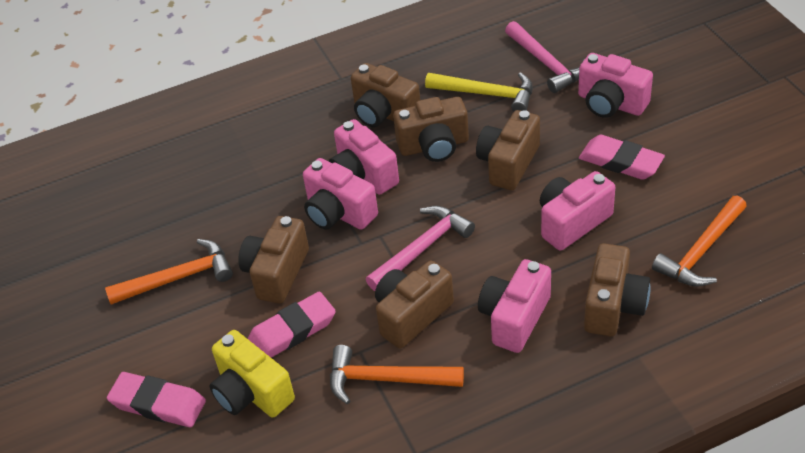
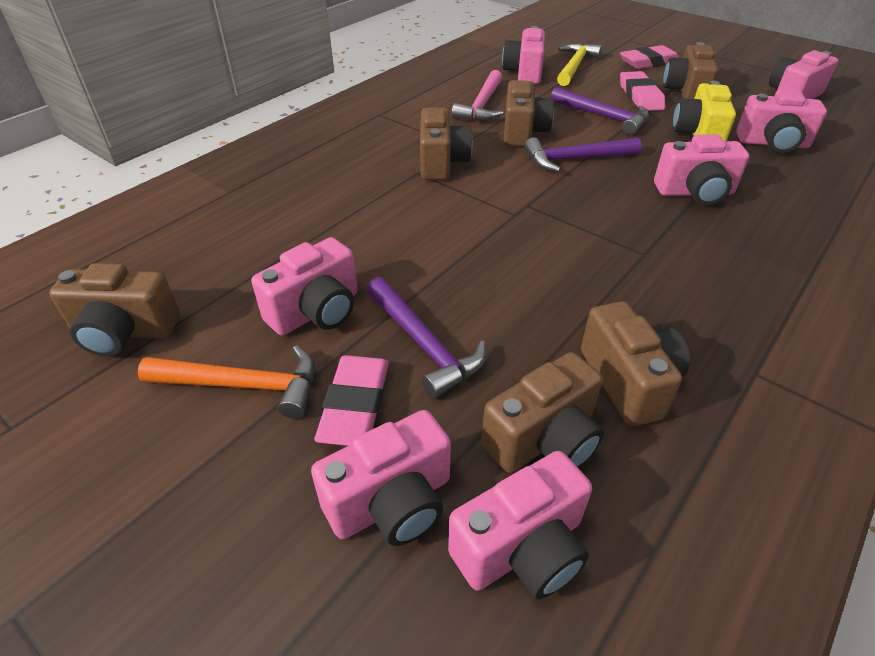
orange hammer: 3 -> 1
pink camera: 5 -> 7
pink hammer: 2 -> 1
purple hammer: 0 -> 3

